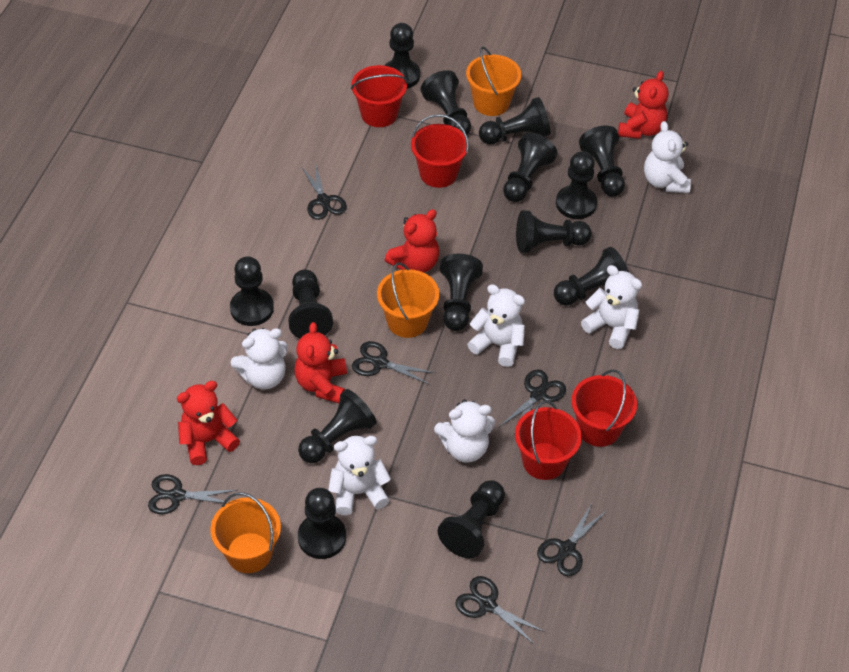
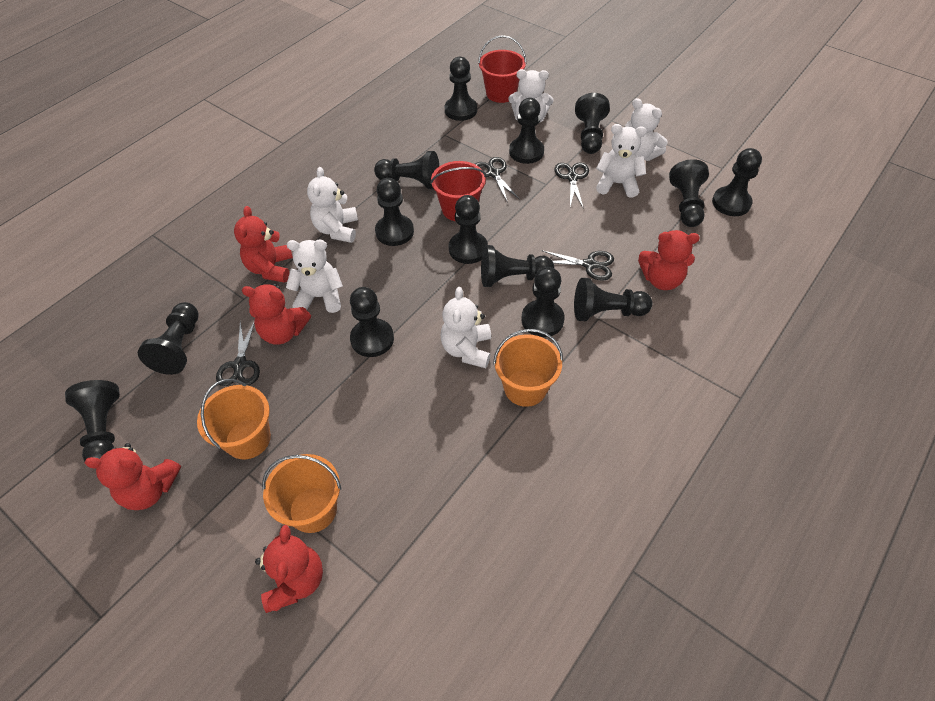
black scissors: 6 -> 4
red bucket: 4 -> 2
red teddy bear: 4 -> 5

